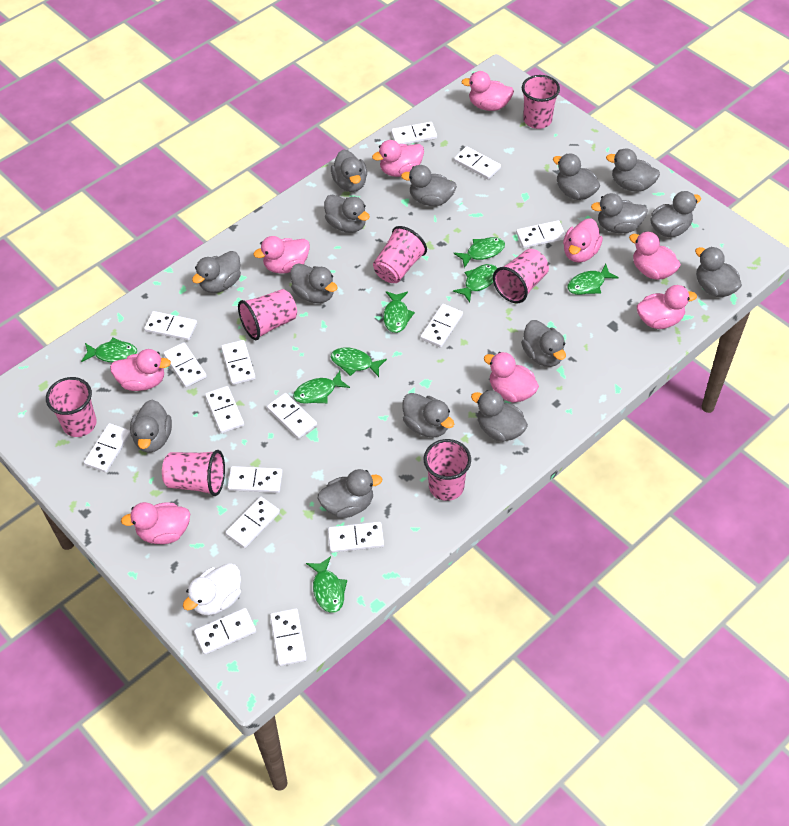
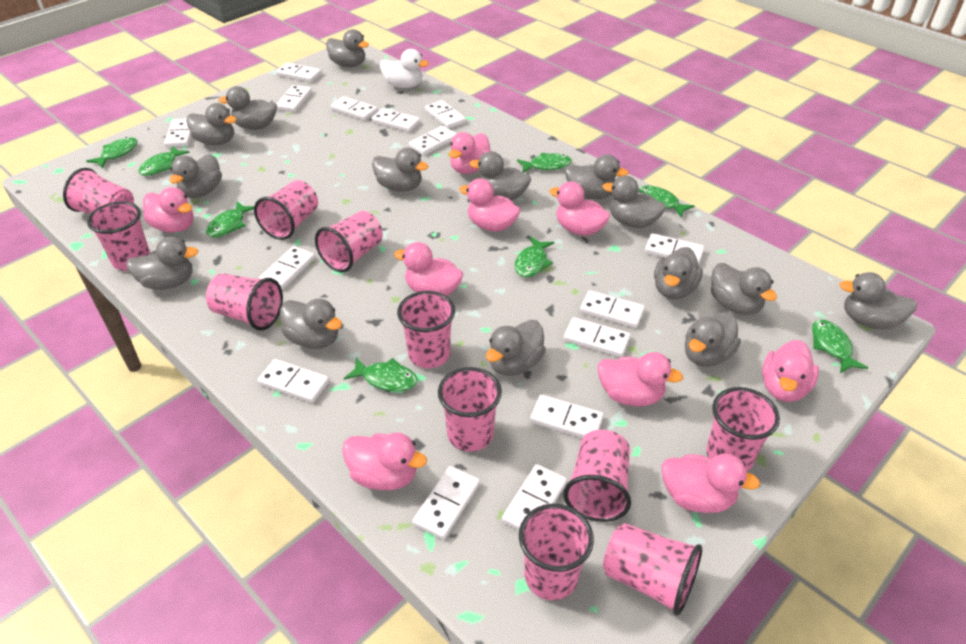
pink cup: 7 -> 11

